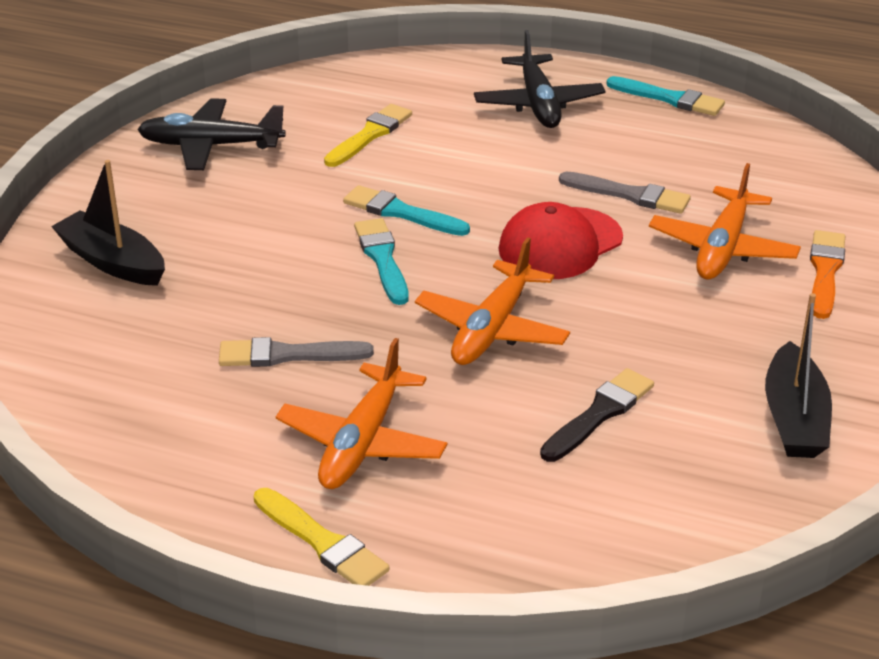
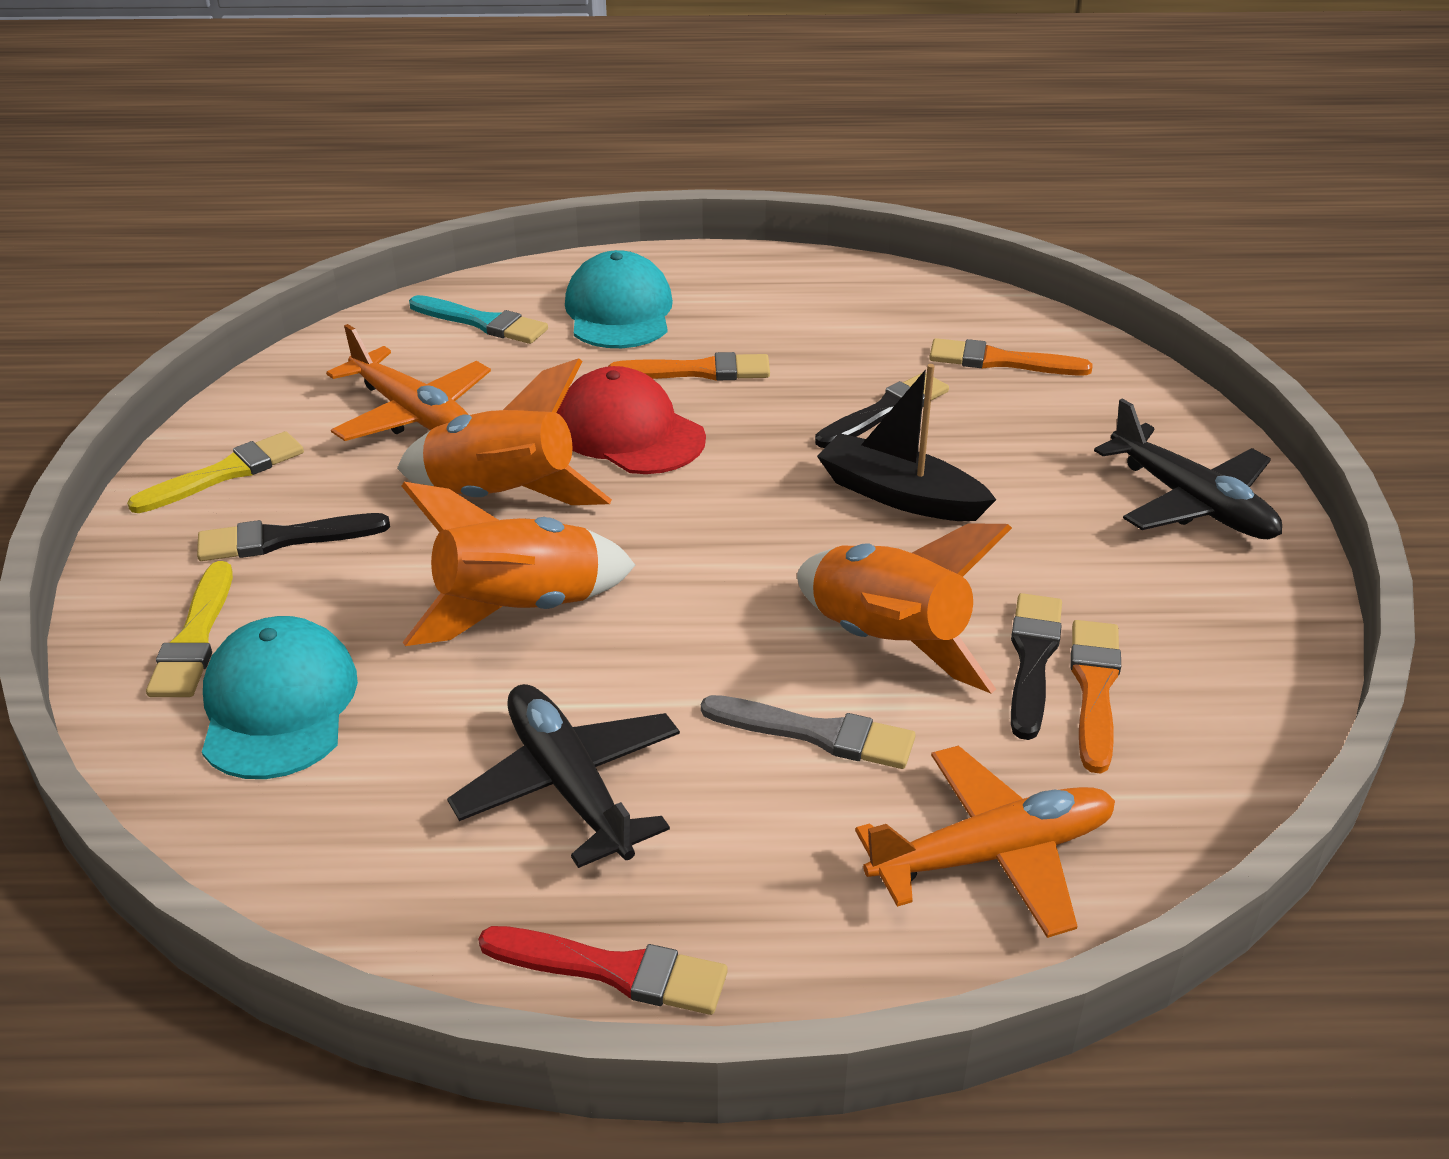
black boat: 2 -> 1
black brush: 1 -> 3
grey brush: 2 -> 1
orange brush: 1 -> 3
orange plane: 3 -> 2
orange rocket: 0 -> 3
red brush: 0 -> 1
turquoise brush: 3 -> 1
turquoise cap: 0 -> 2

